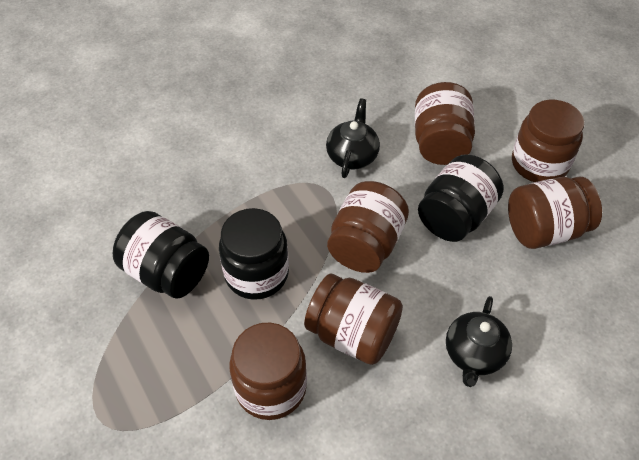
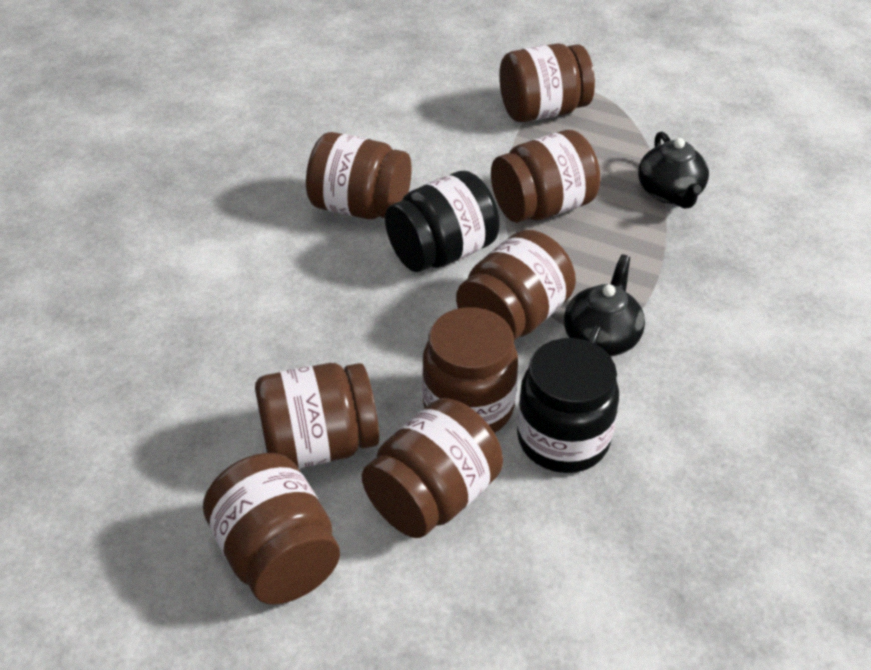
black jar: 3 -> 2
brown jar: 6 -> 8

